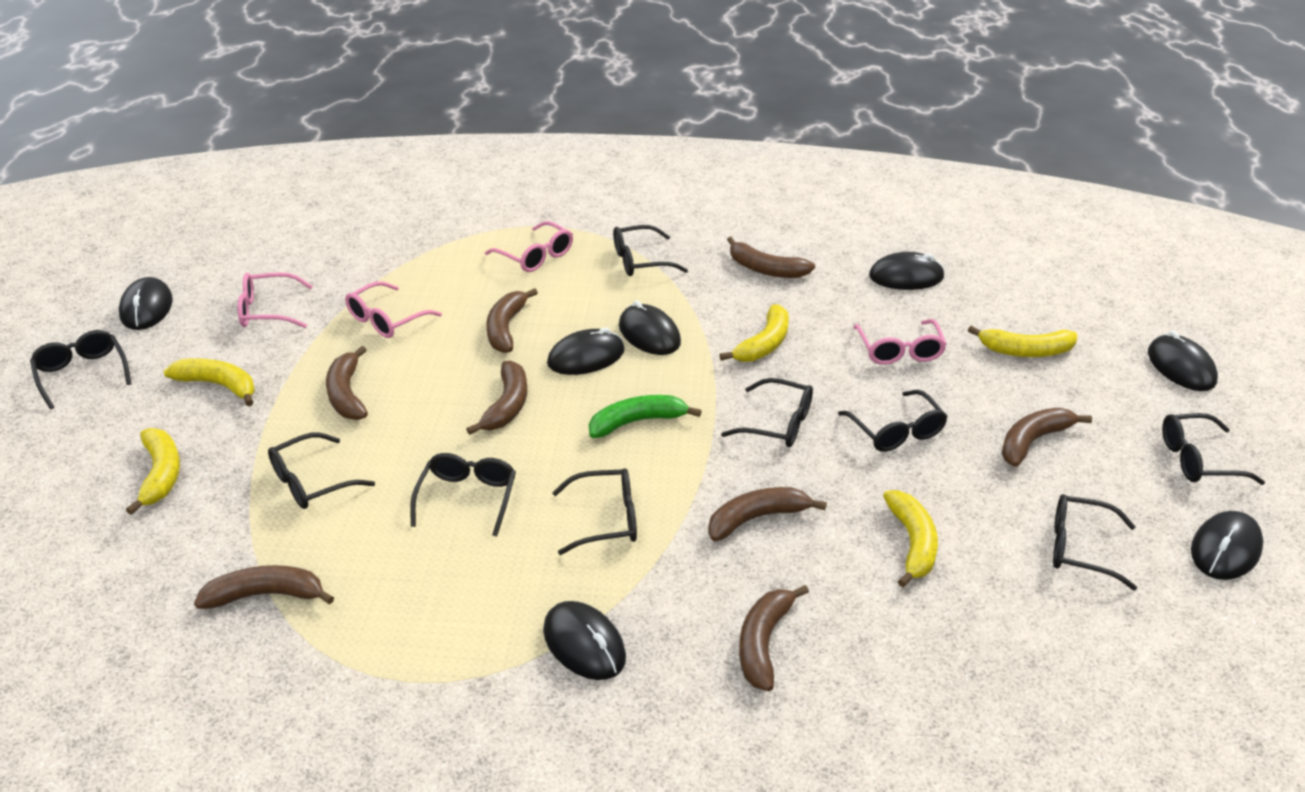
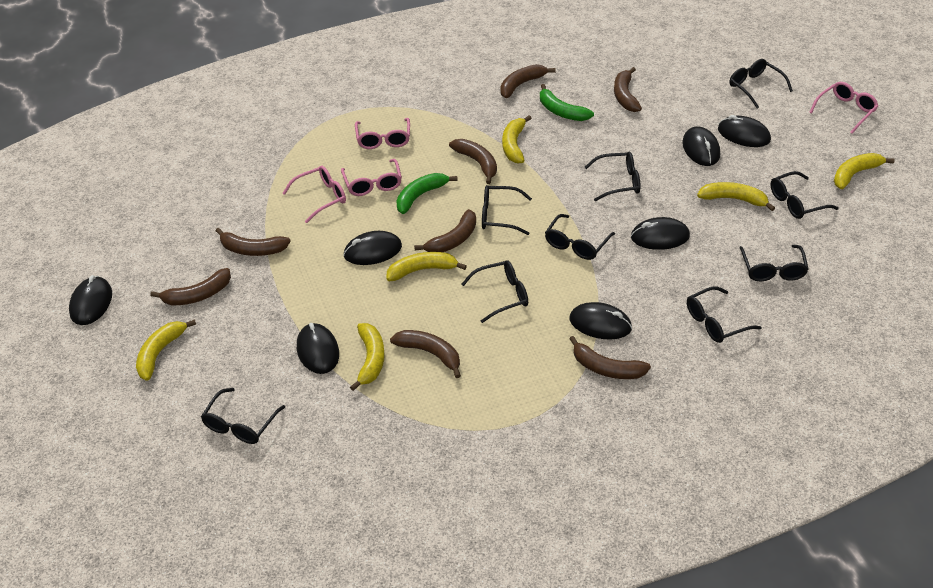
green banana: 1 -> 2
yellow banana: 5 -> 6

